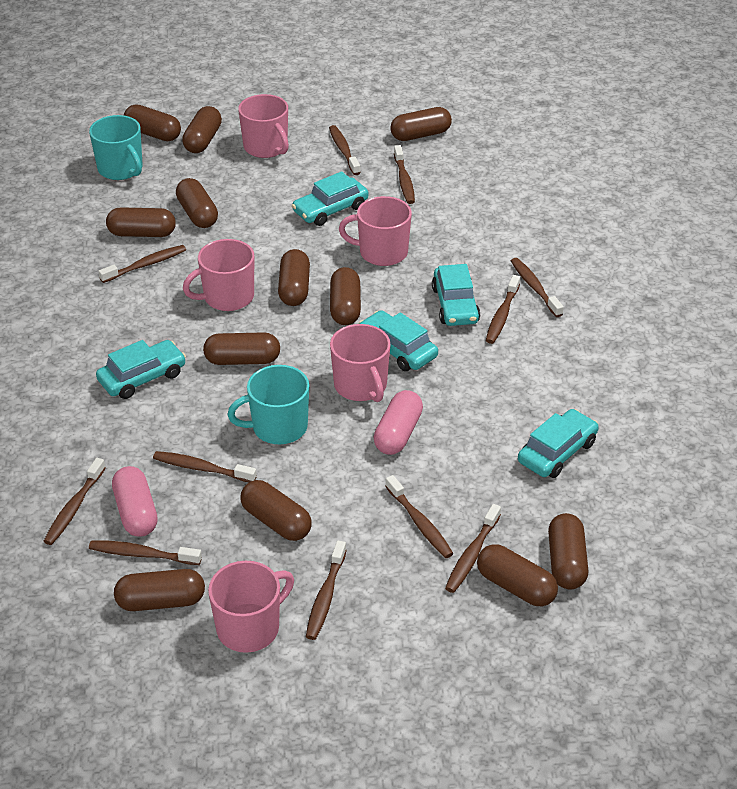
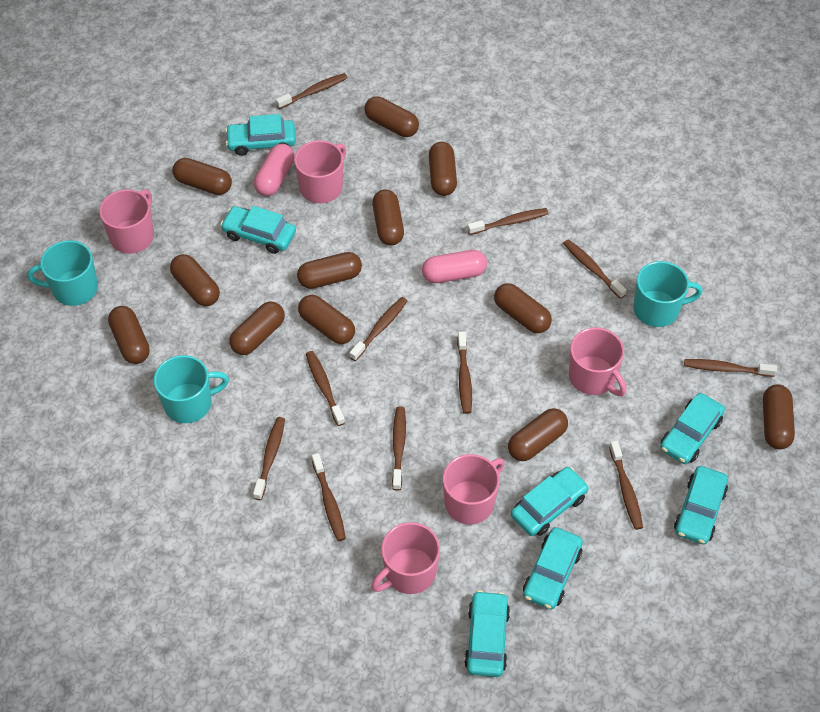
turquoise car: 5 -> 7
turquoise mug: 2 -> 3

